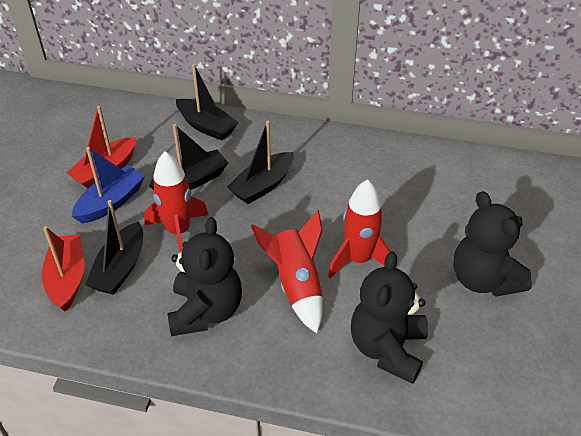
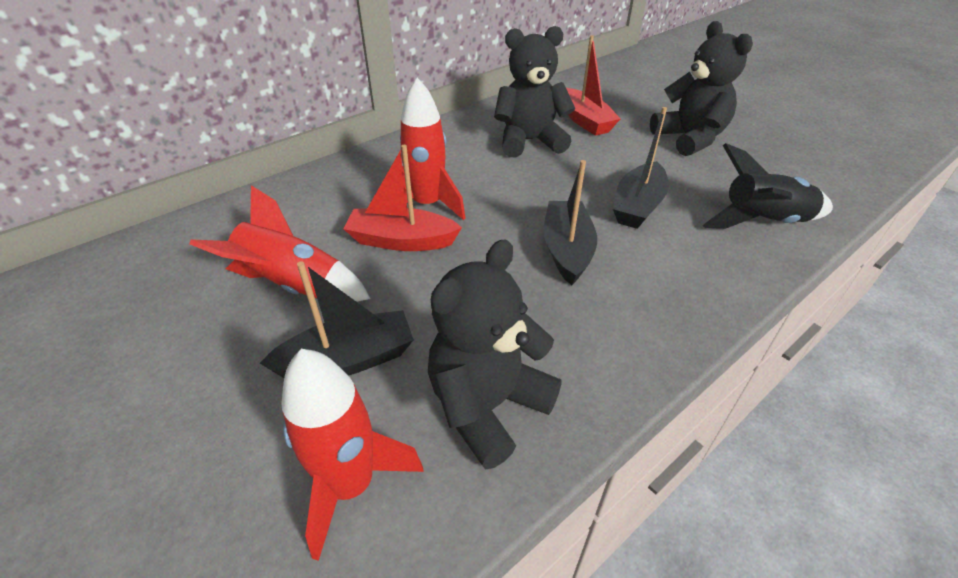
black boat: 4 -> 3
black rocket: 0 -> 1
blue boat: 1 -> 0

